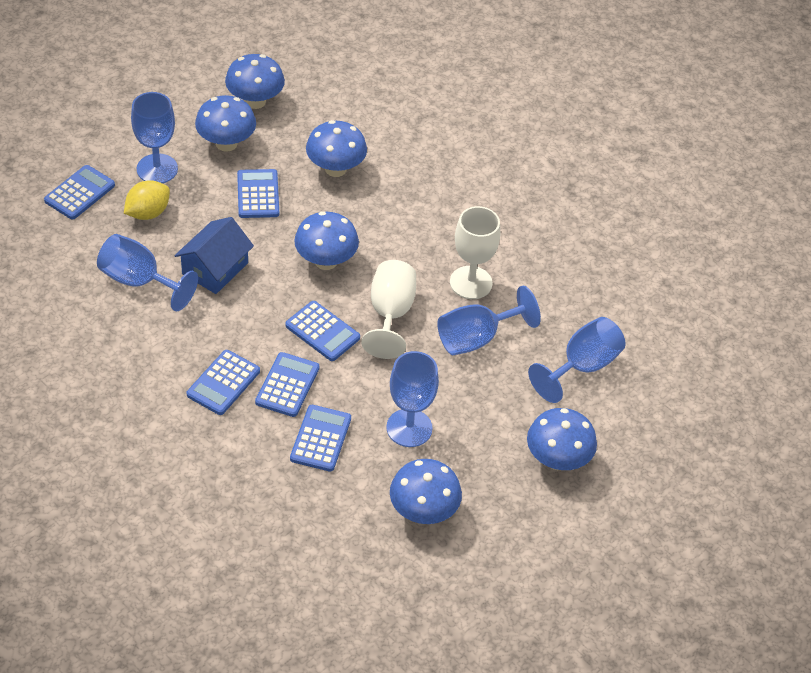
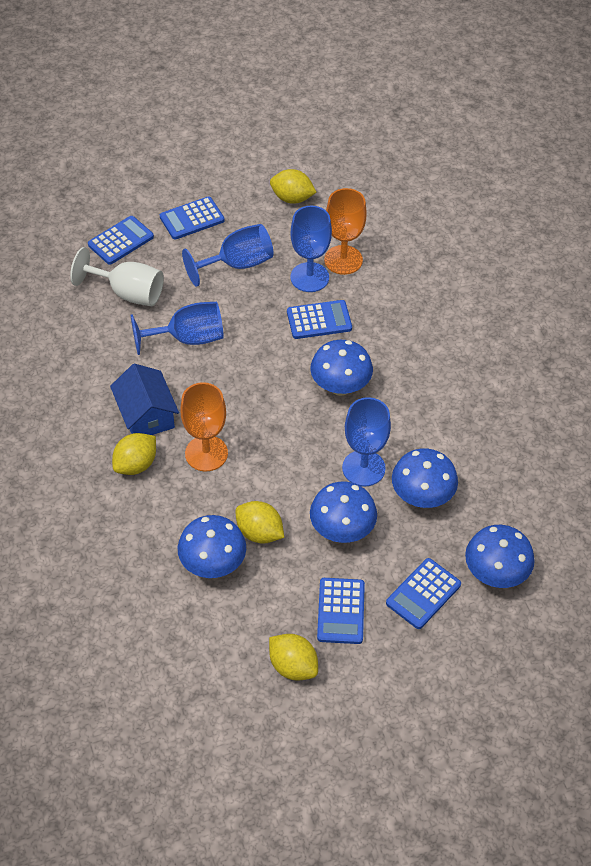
blue calculator: 6 -> 5
blue goblet: 5 -> 4
blue mushroom: 6 -> 5
orange goblet: 0 -> 2
white goblet: 2 -> 1
yellow lemon: 1 -> 4

